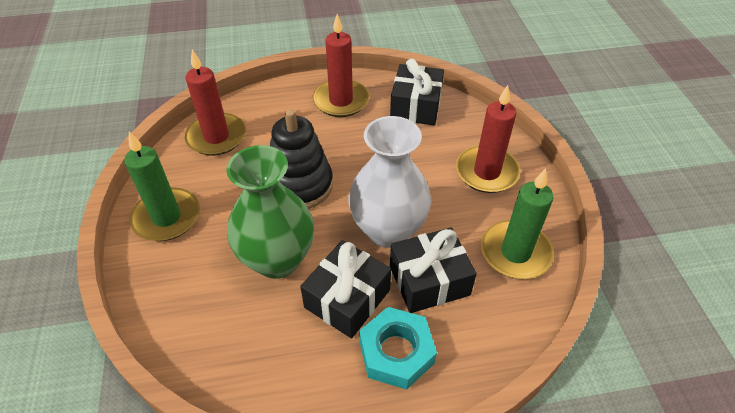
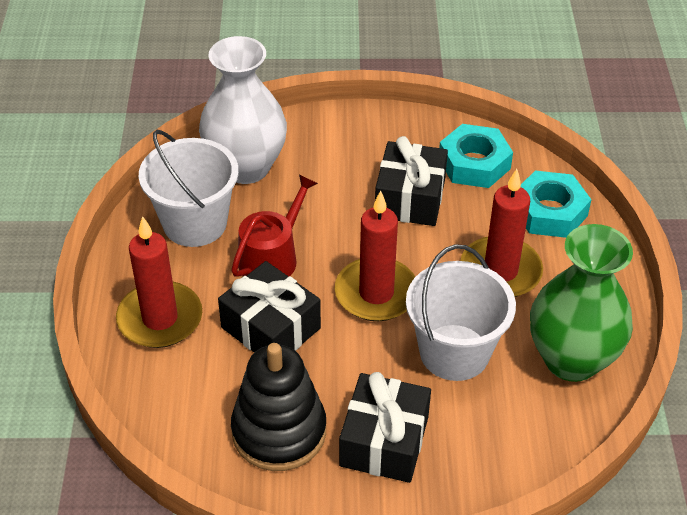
green candle: 2 -> 0
red watering can: 0 -> 1
turquoise nut: 1 -> 2
white bucket: 0 -> 2

